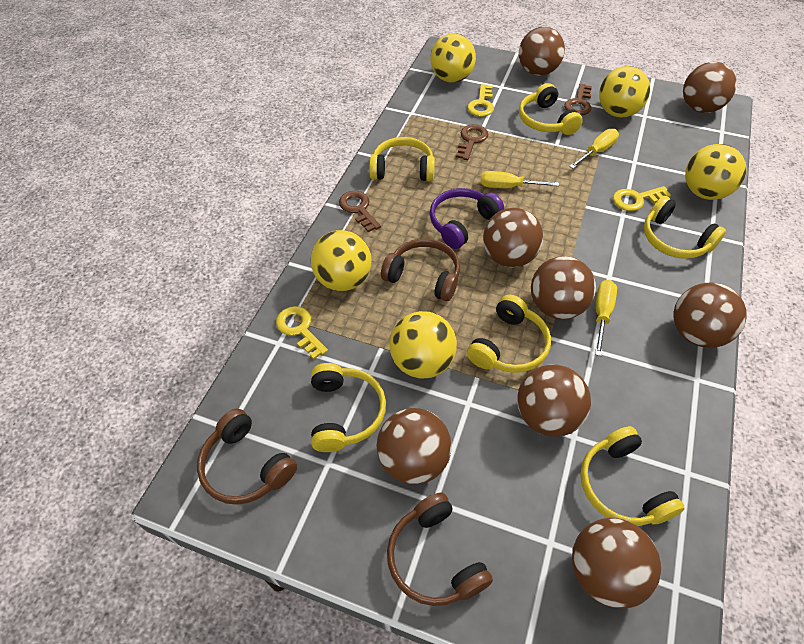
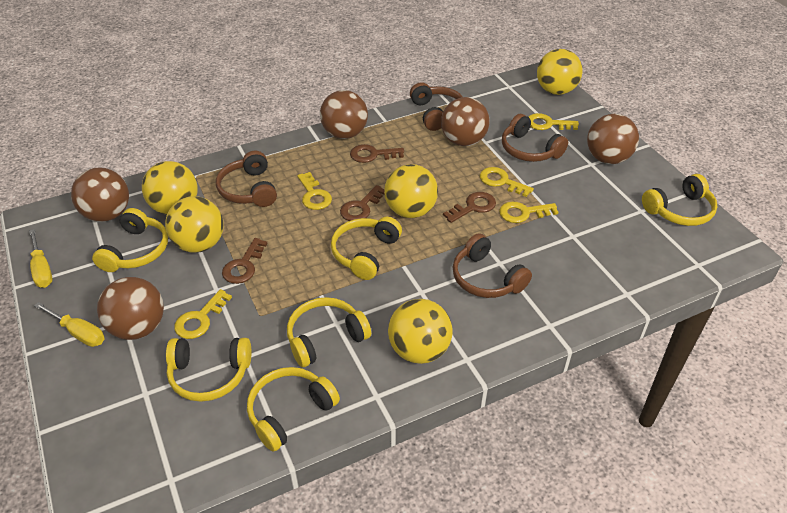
brown ball: 8 -> 5
brown headphones: 3 -> 4
brown key: 3 -> 4
purple headphones: 1 -> 0
yellow key: 3 -> 5
yellow screwdriver: 3 -> 2

